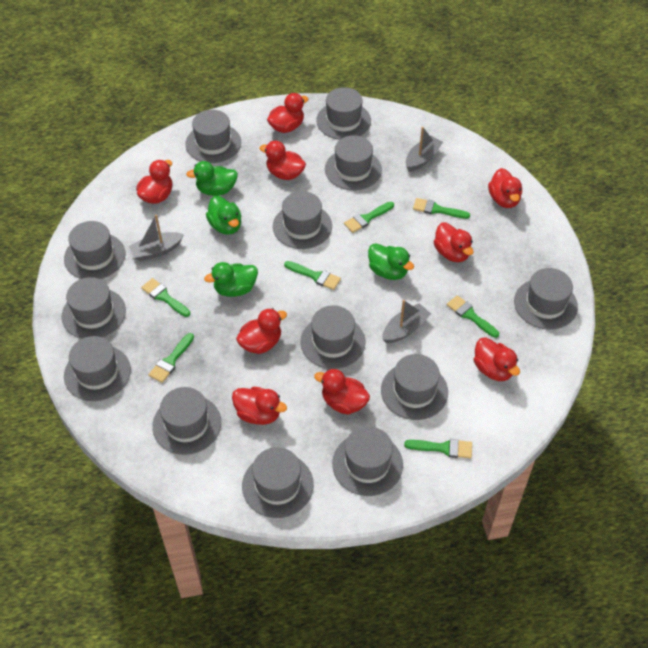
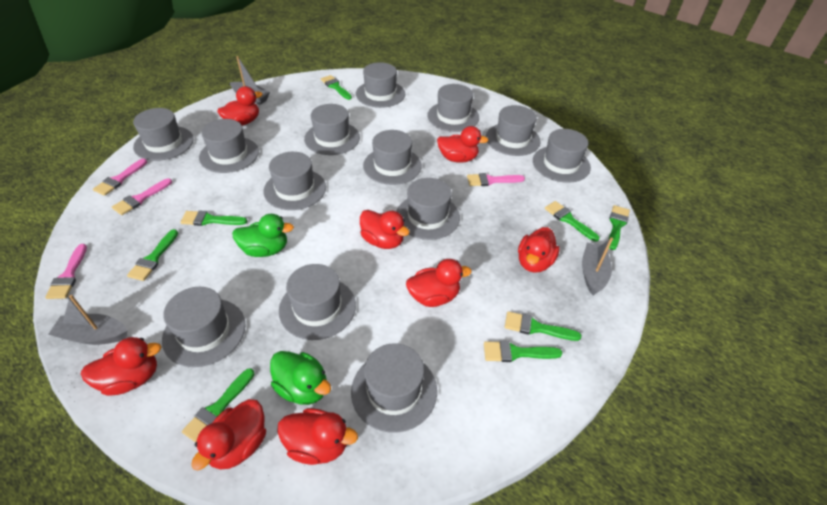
green brush: 7 -> 8
green duck: 4 -> 2
pink brush: 0 -> 4
red duck: 9 -> 8

